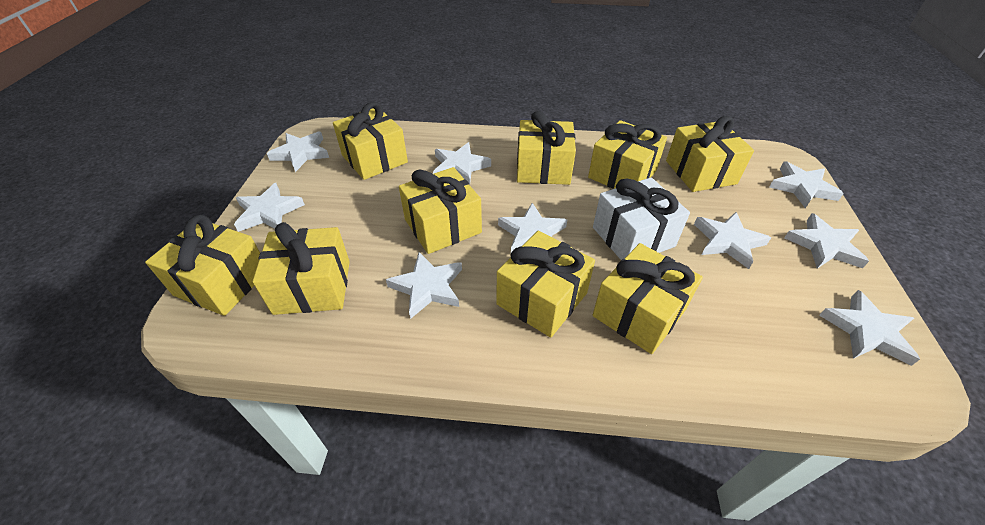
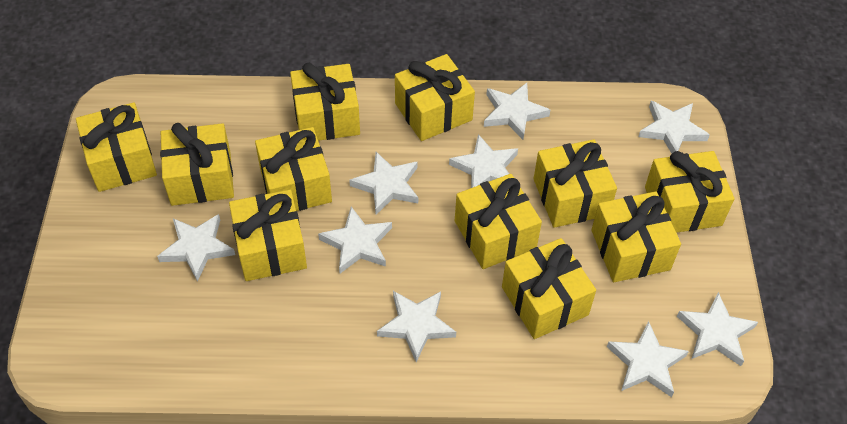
white gift: 1 -> 0
yellow gift: 9 -> 11

